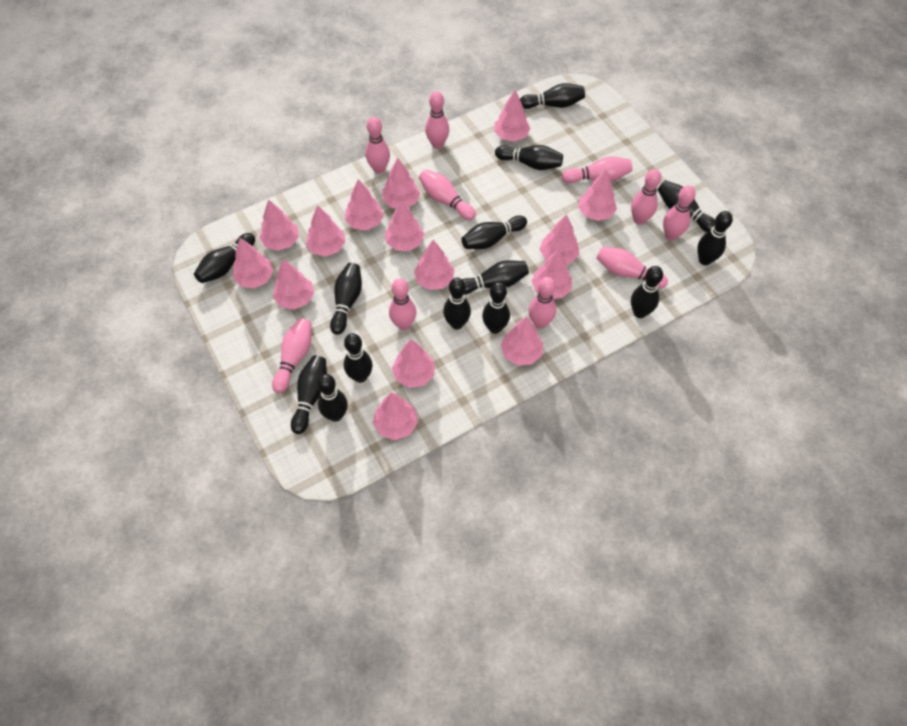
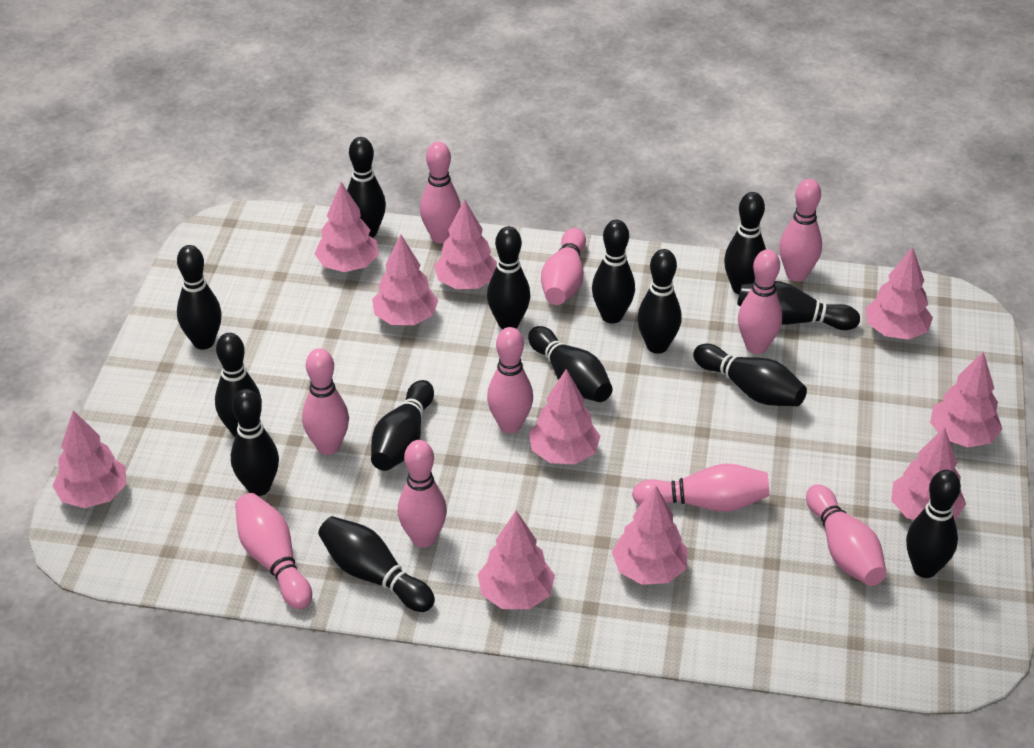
pink tree: 15 -> 10

